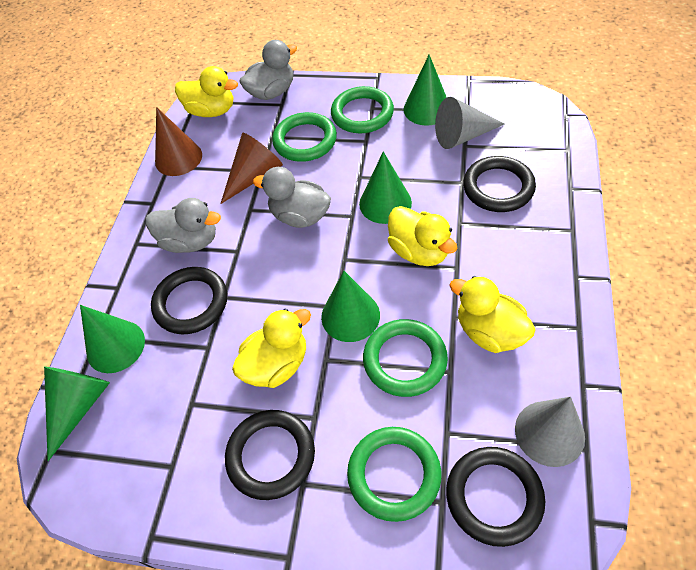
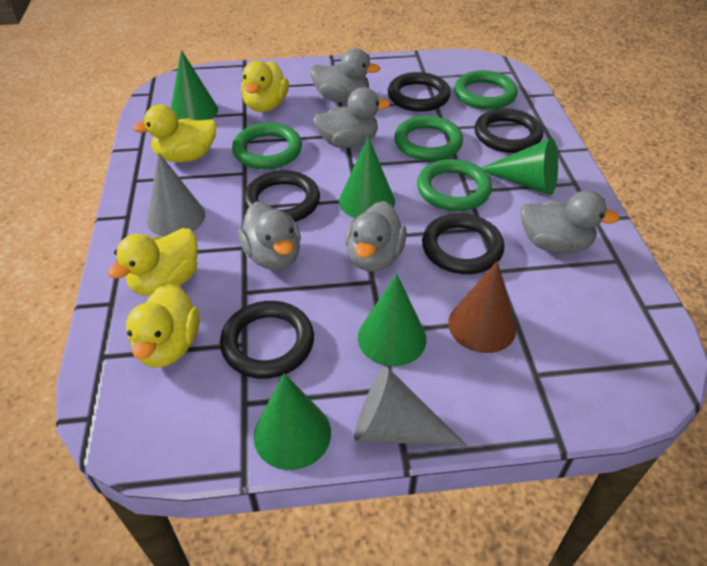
black ring: 4 -> 5
brown cone: 2 -> 1
grey duck: 3 -> 5

